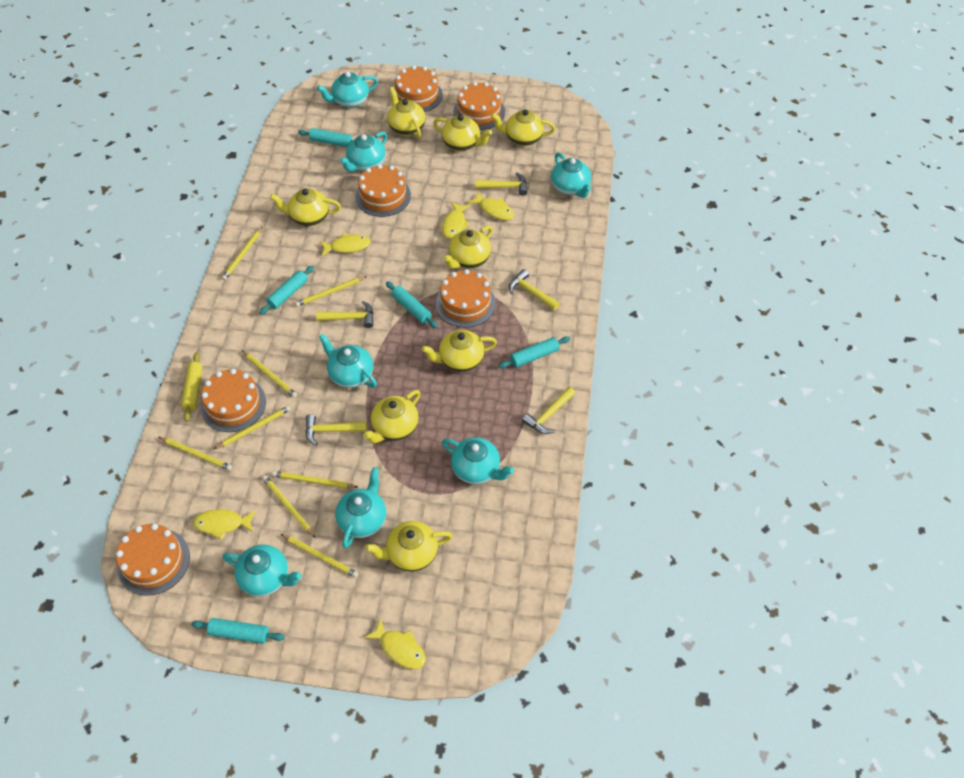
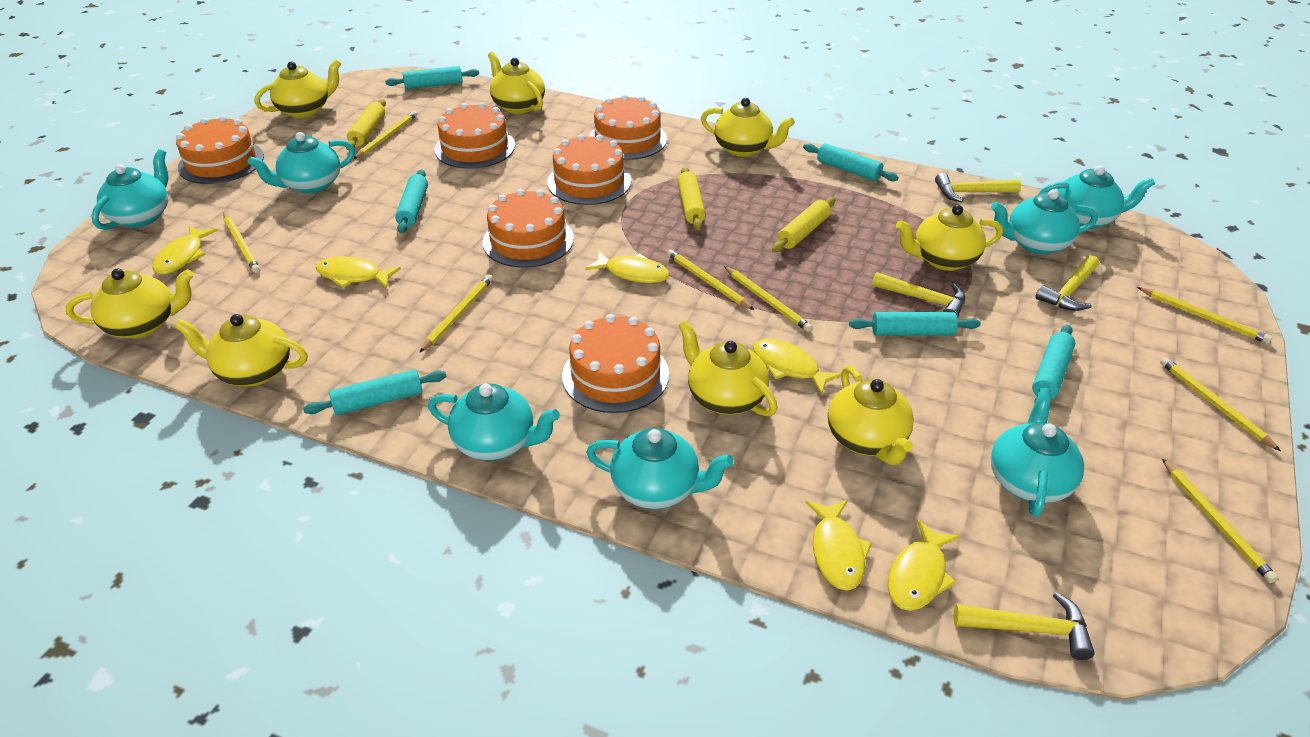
turquoise rolling pin: 5 -> 6
yellow fish: 5 -> 6
yellow hammer: 5 -> 4
yellow rolling pin: 1 -> 3

